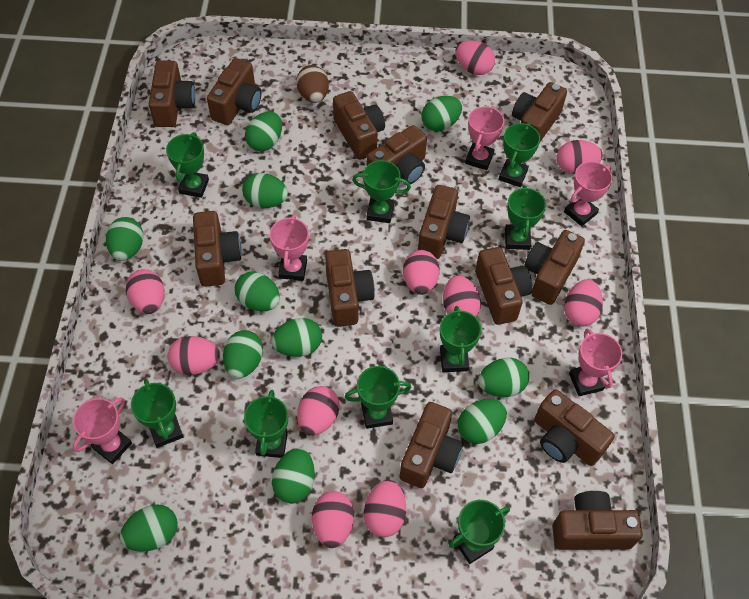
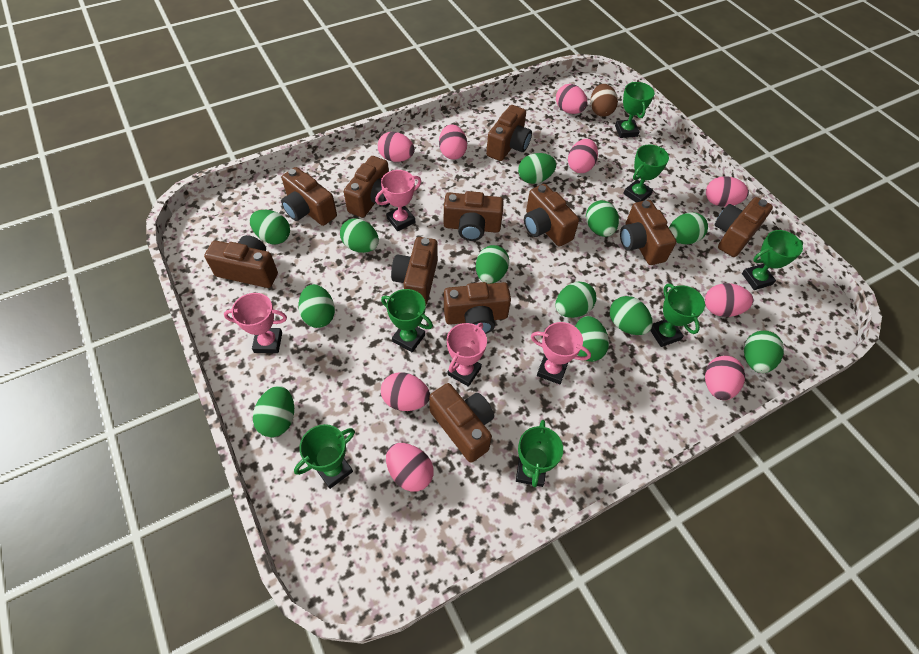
brown camera: 13 -> 11
green egg: 11 -> 12
green trophy: 9 -> 7
pink egg: 10 -> 9
pink trophy: 5 -> 4

